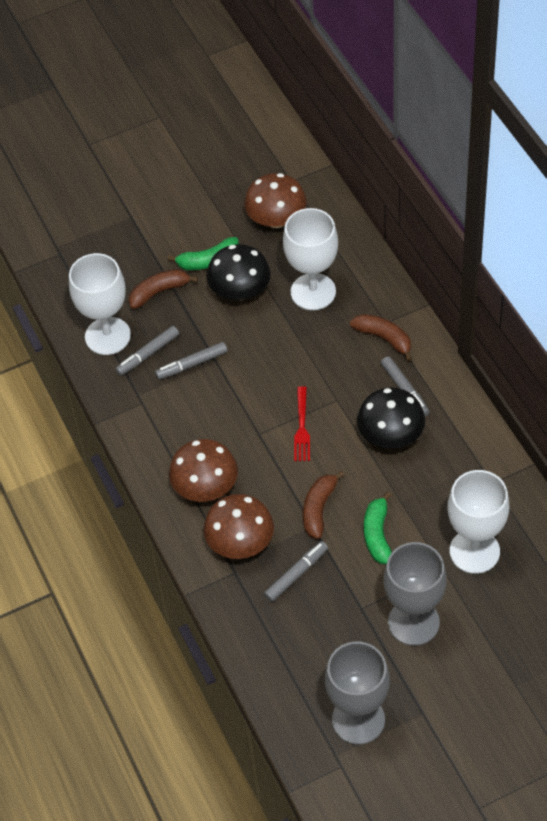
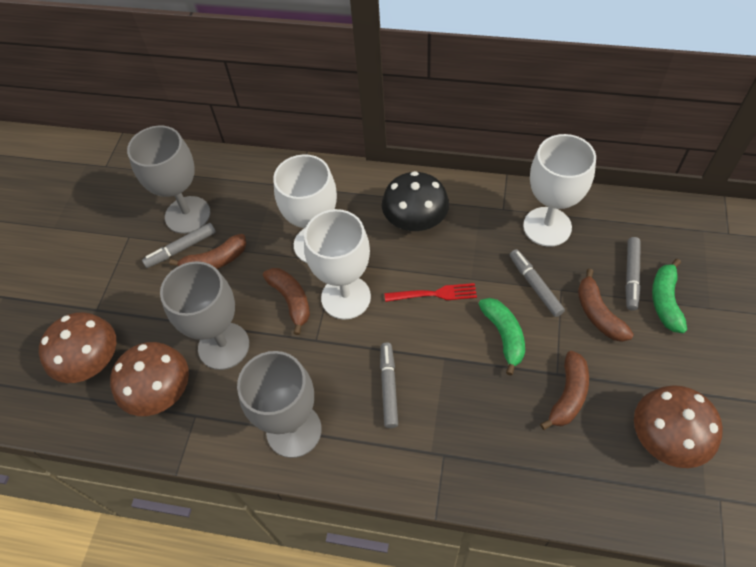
black mushroom: 2 -> 1
brown banana: 3 -> 4
grey goblet: 2 -> 3

